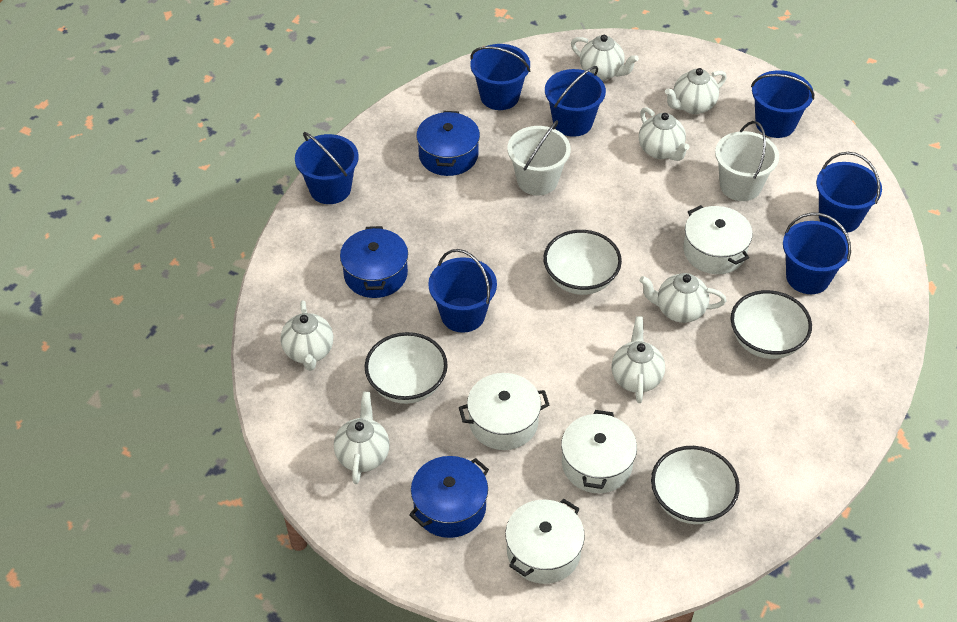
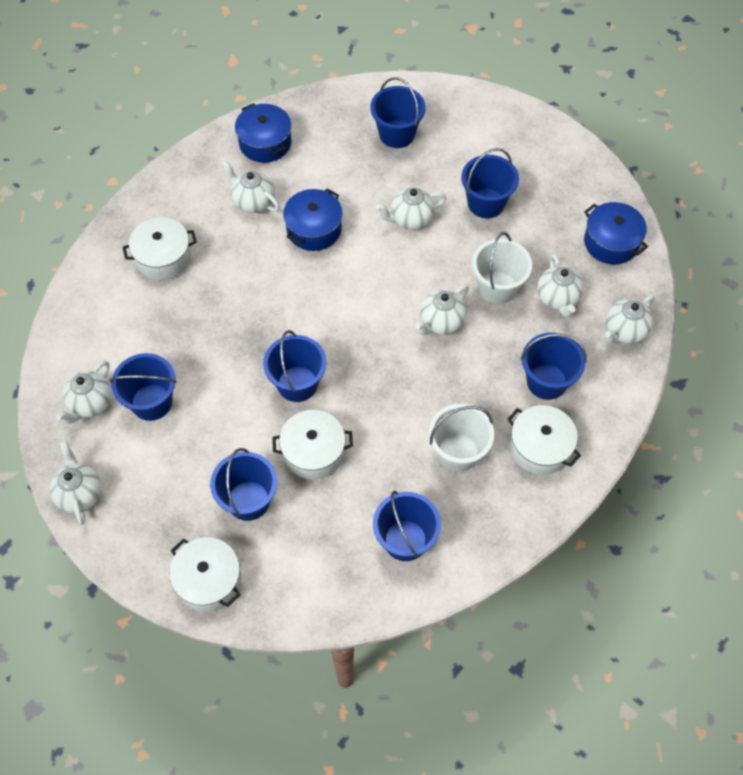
white bowl: 4 -> 0

